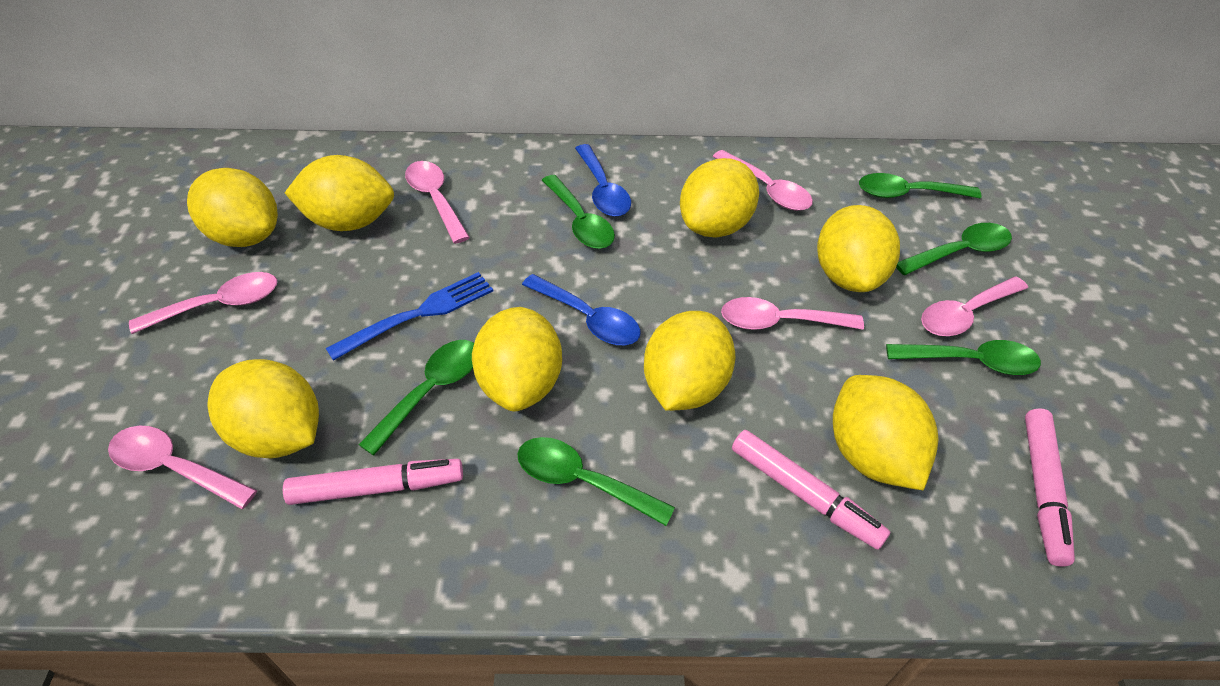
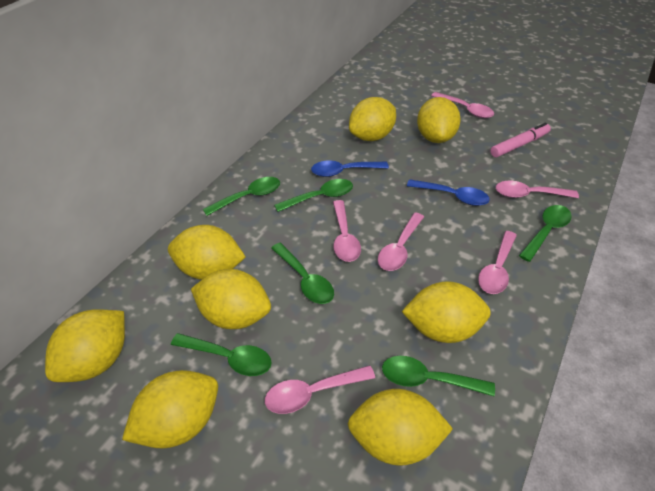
blue fork: 1 -> 0
pink marker: 3 -> 1

